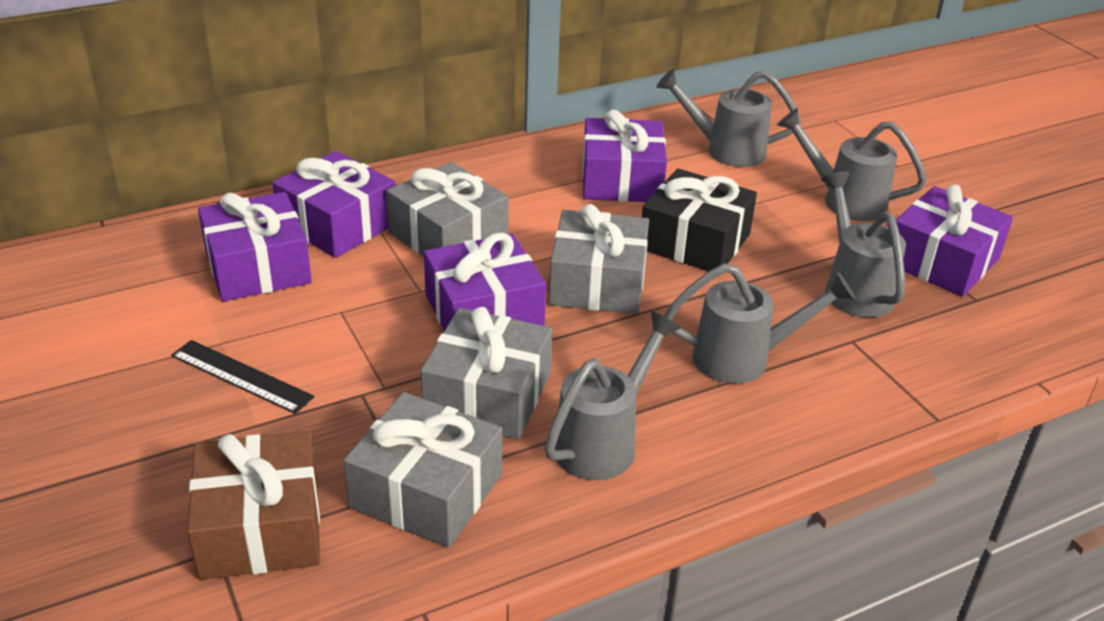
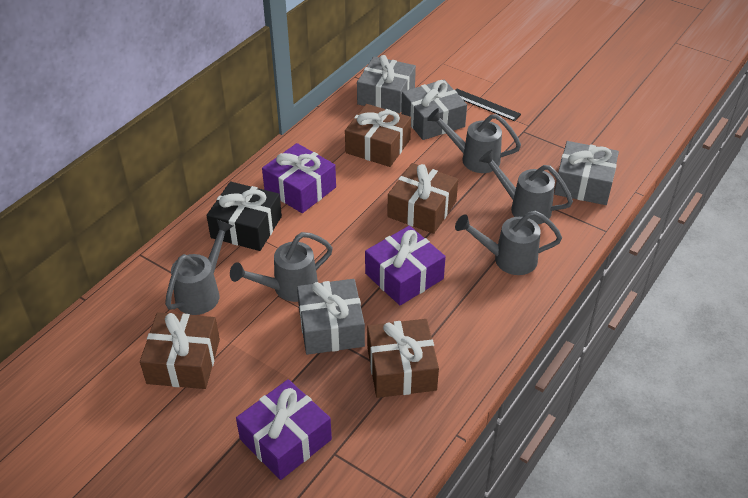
brown gift: 1 -> 4
purple gift: 5 -> 3

